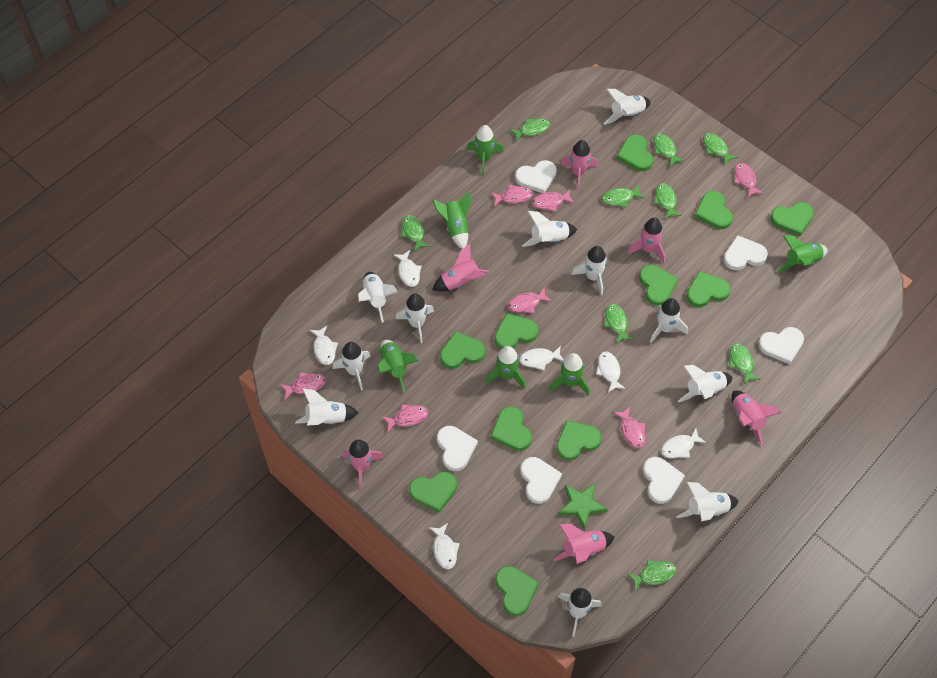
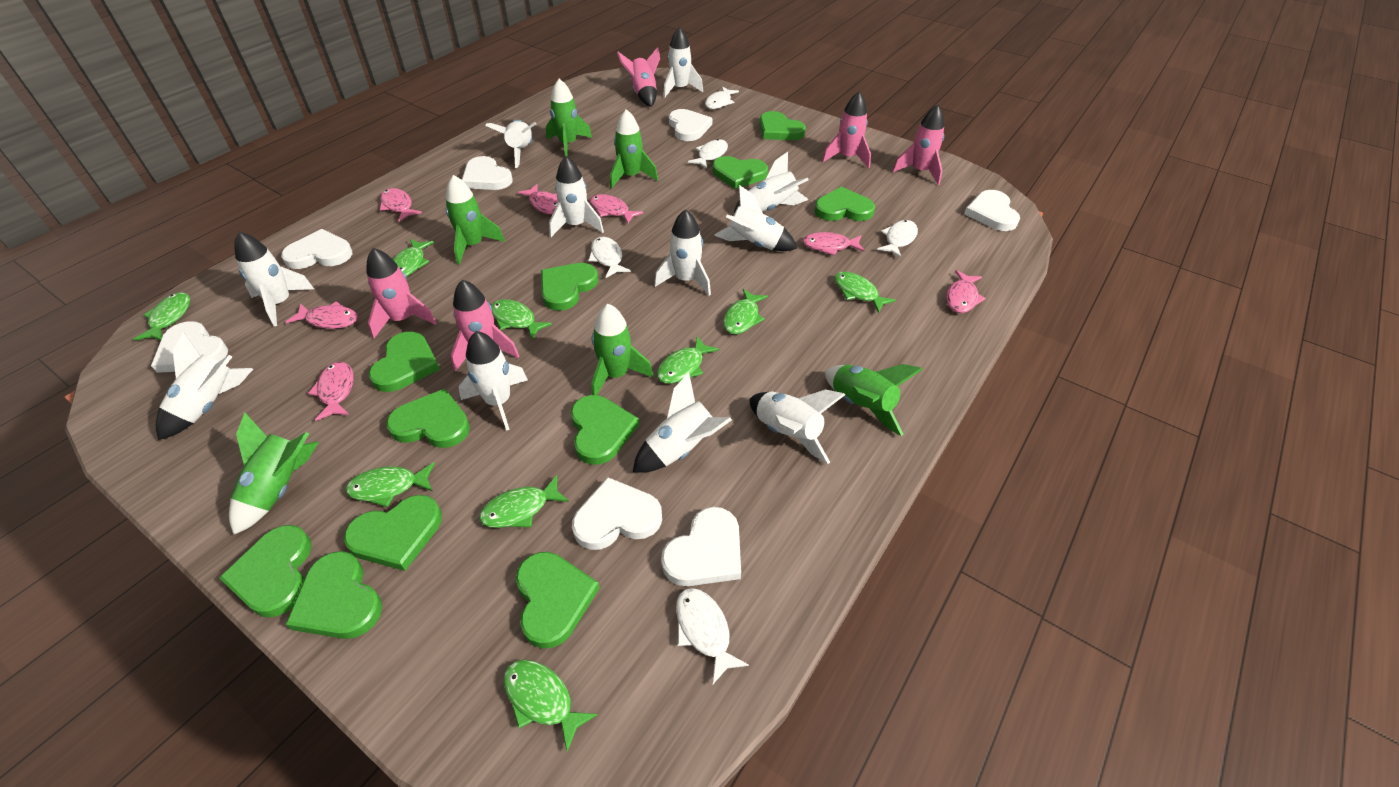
green star: 1 -> 0
pink rocket: 6 -> 5
white fish: 6 -> 5
white heart: 6 -> 7

